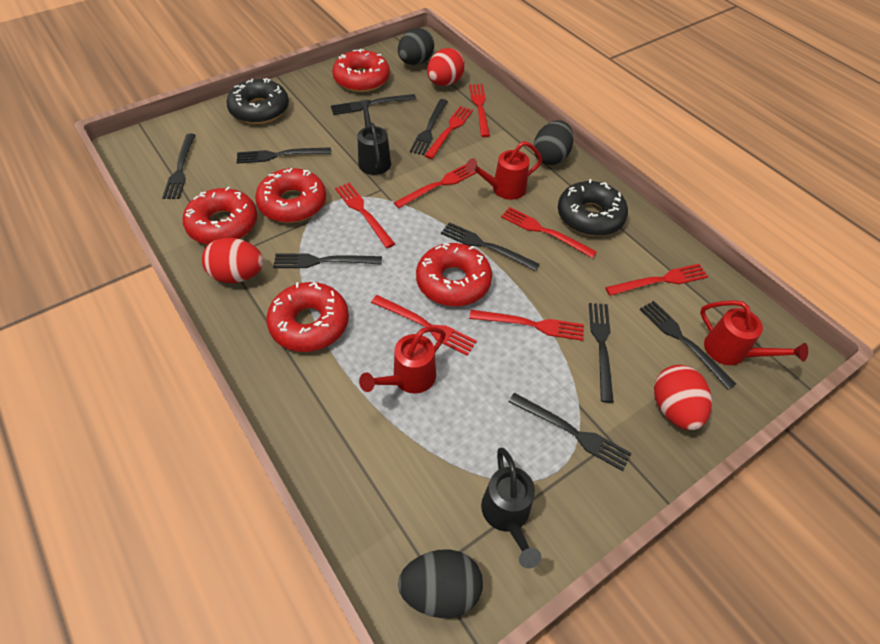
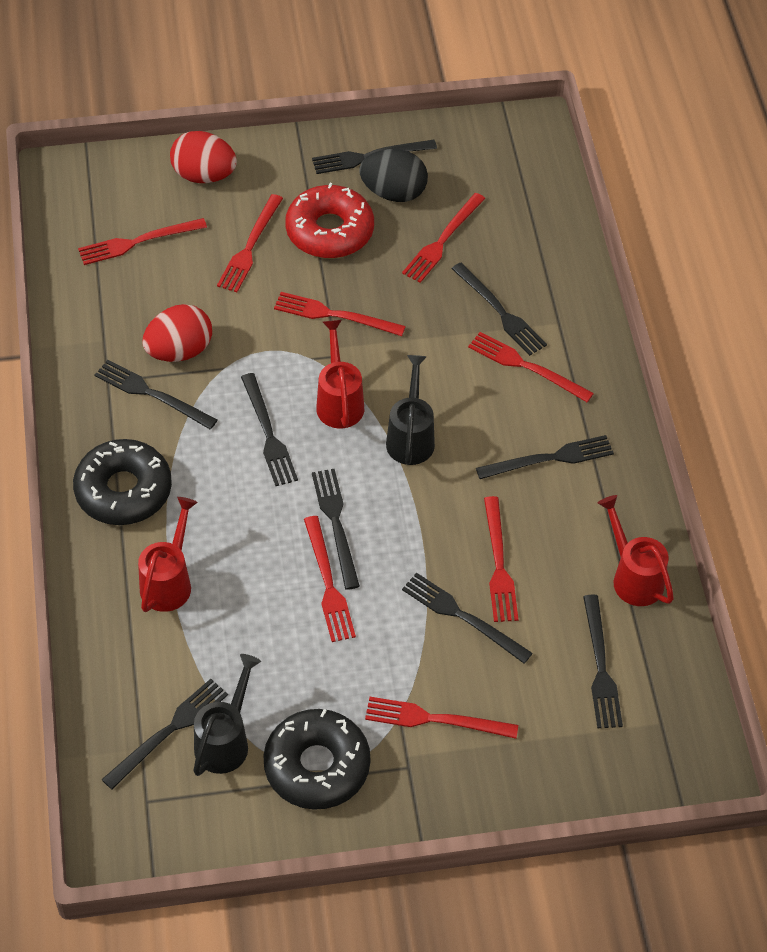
black egg: 3 -> 1
red donut: 5 -> 1
red egg: 3 -> 2

